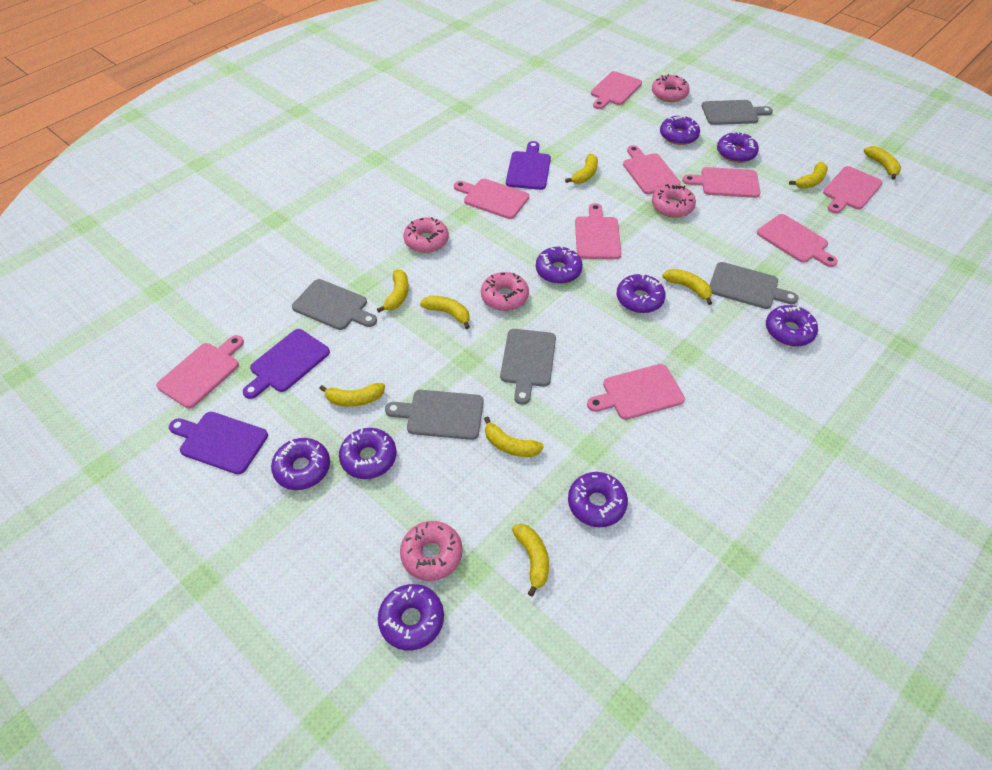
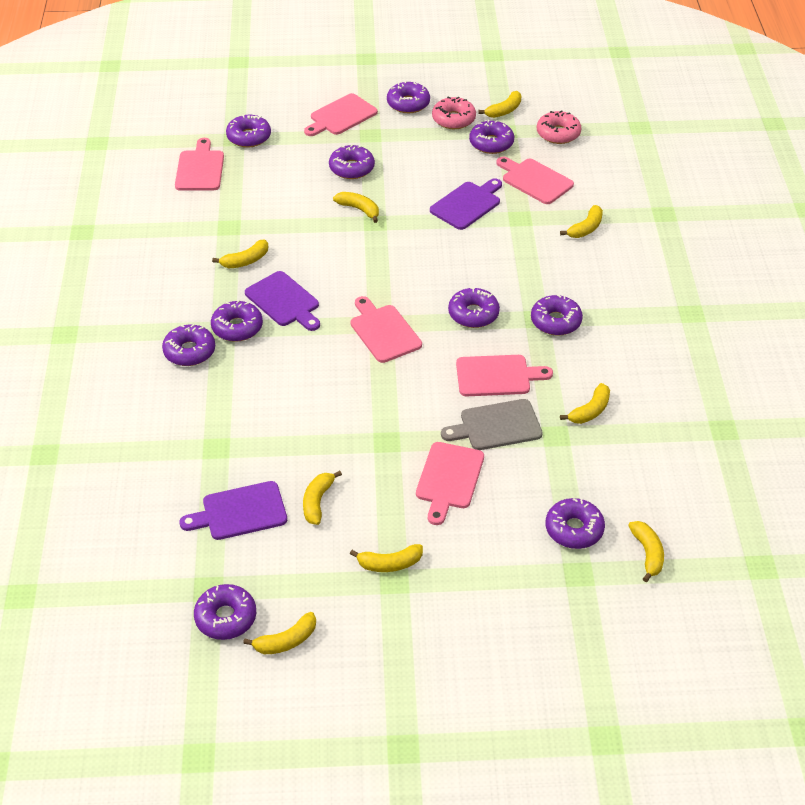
grey cutting board: 5 -> 1
pink cutting board: 9 -> 6
pink donut: 5 -> 2
purple donut: 9 -> 10

